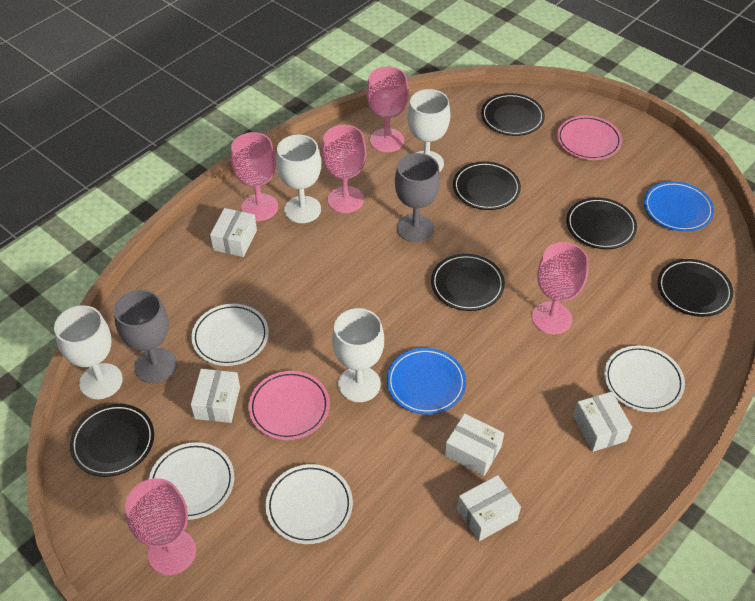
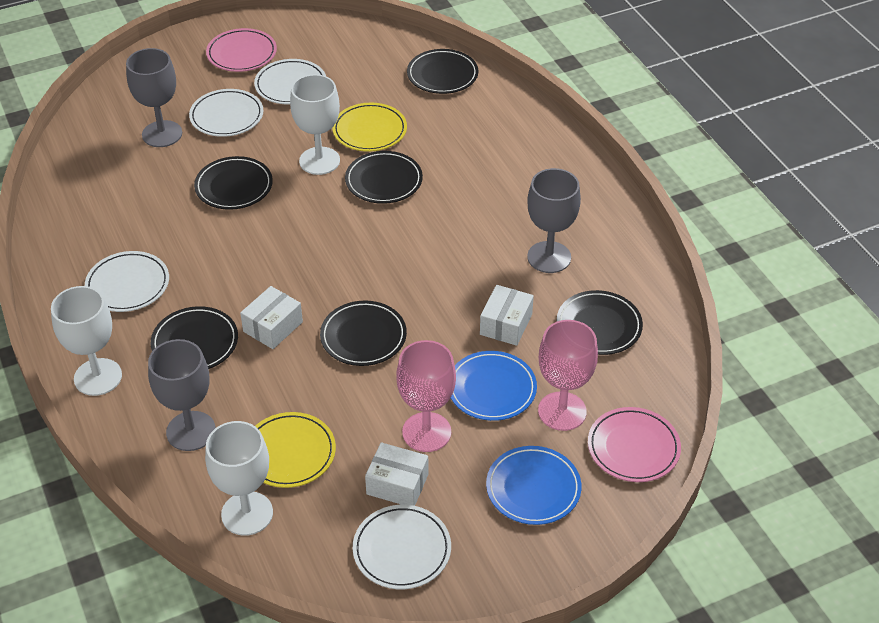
grey goblet: 2 -> 3
pink goblet: 5 -> 2
white box: 5 -> 3
white goblet: 4 -> 3
yellow plate: 0 -> 2

